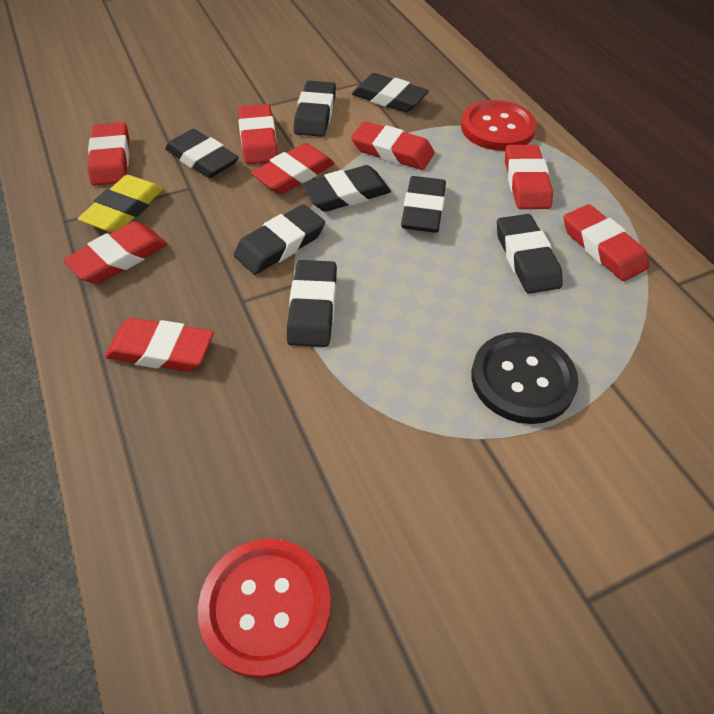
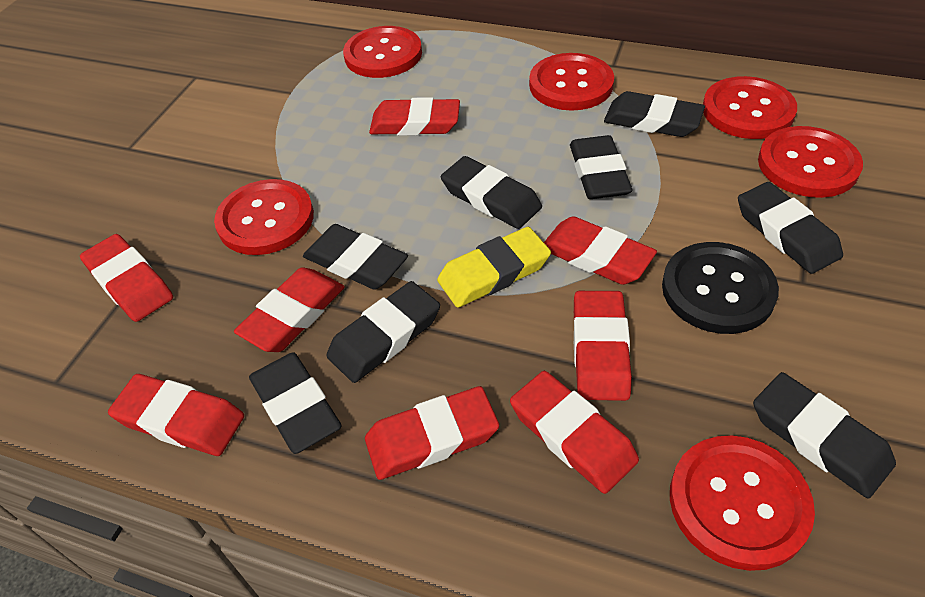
red button: 2 -> 6

